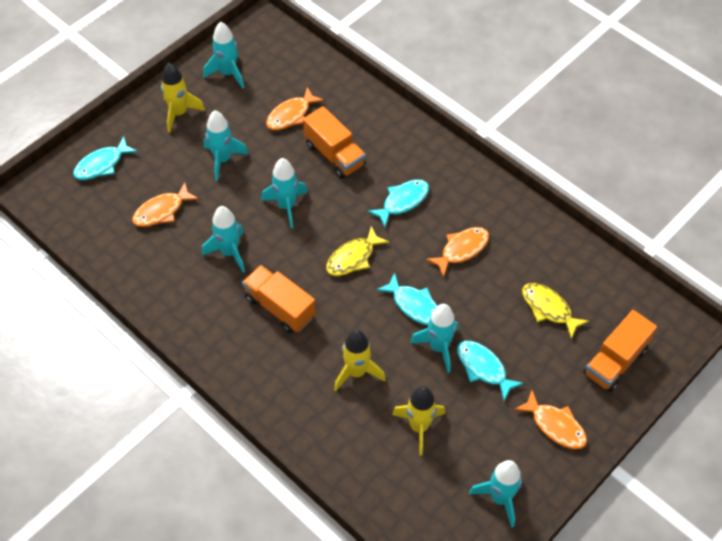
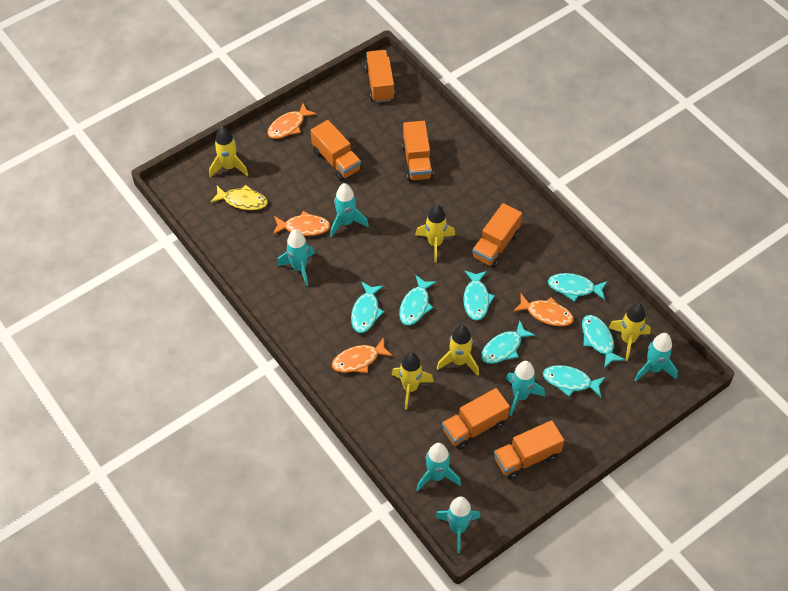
orange truck: 3 -> 6
turquoise fish: 4 -> 7
yellow fish: 2 -> 1
yellow rocket: 3 -> 5

